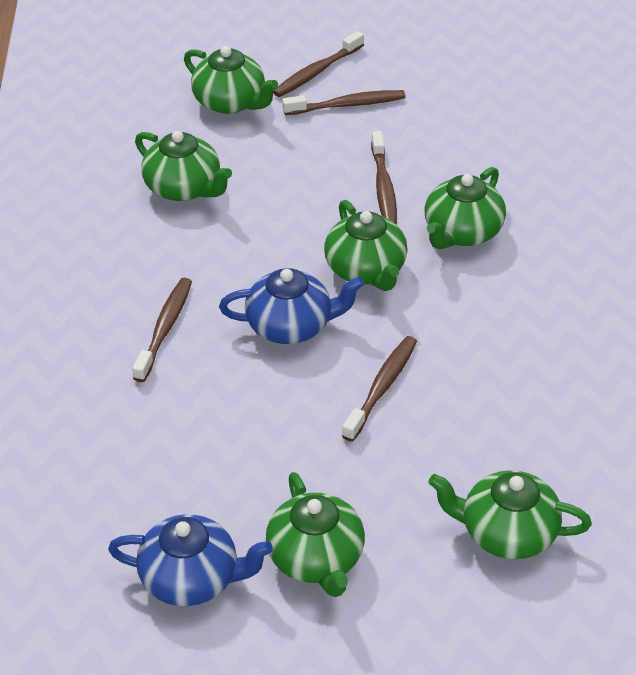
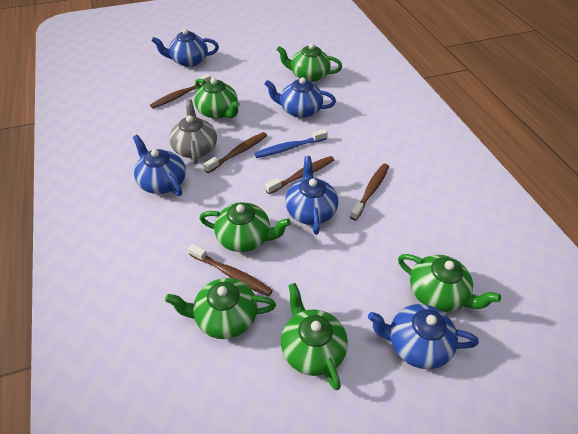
blue teapot: 2 -> 5
blue toothbrush: 0 -> 1
grey teapot: 0 -> 1

